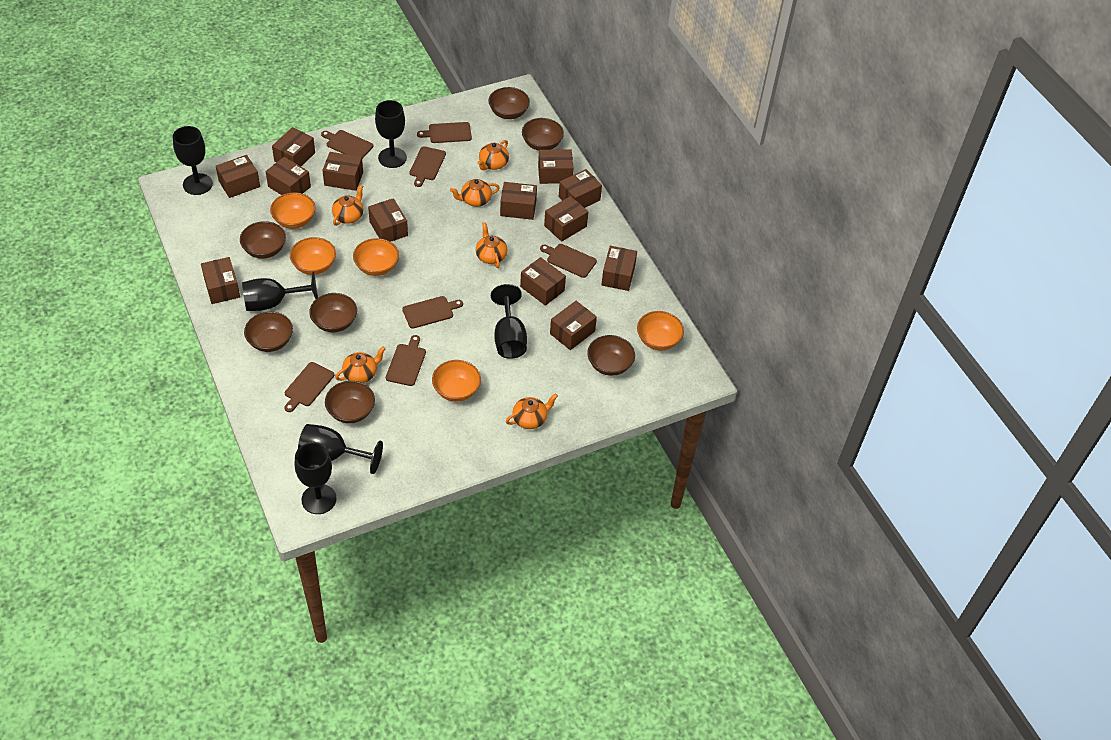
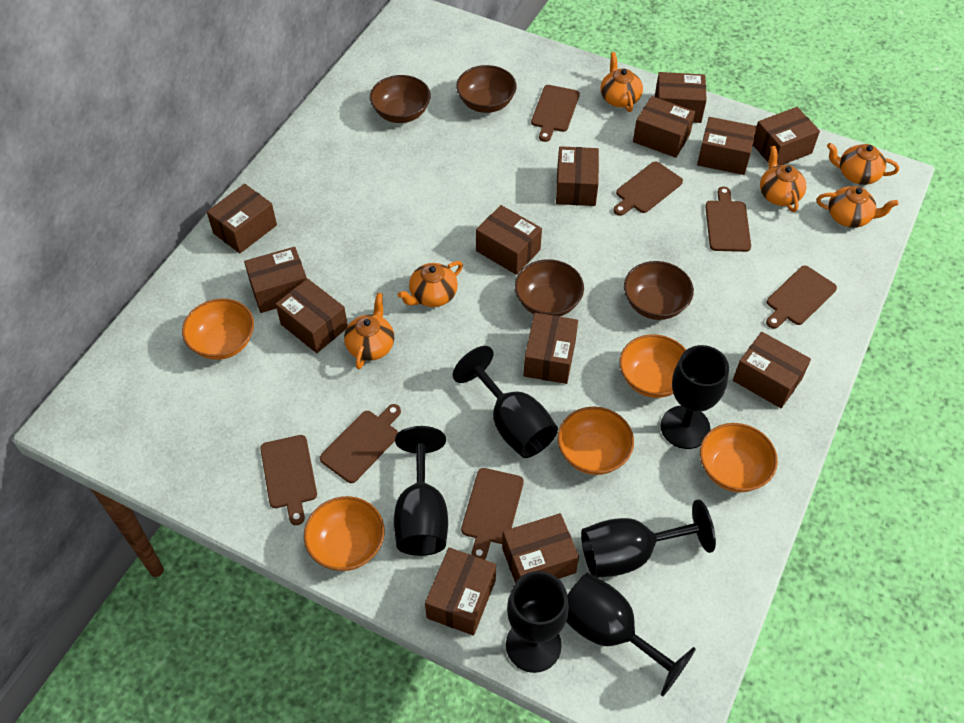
brown bowl: 7 -> 4

